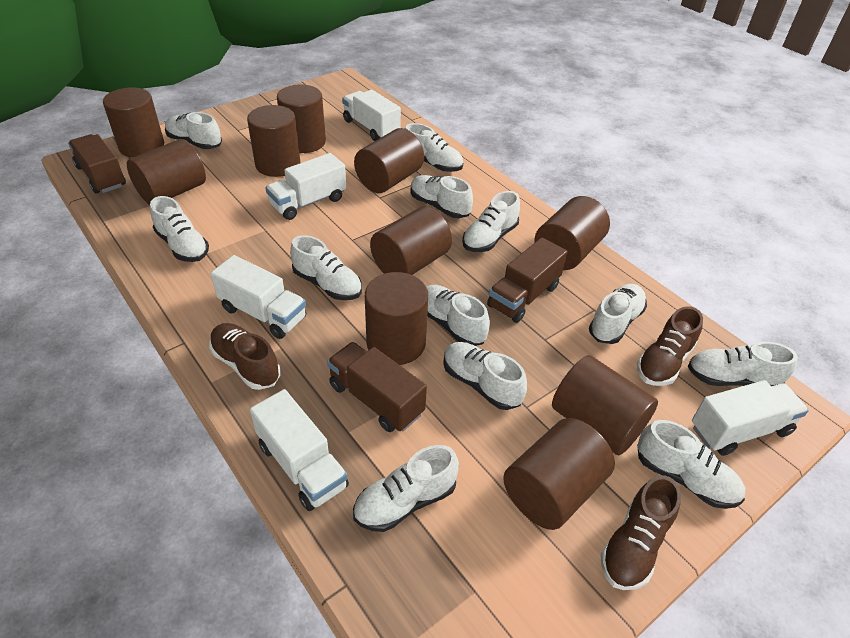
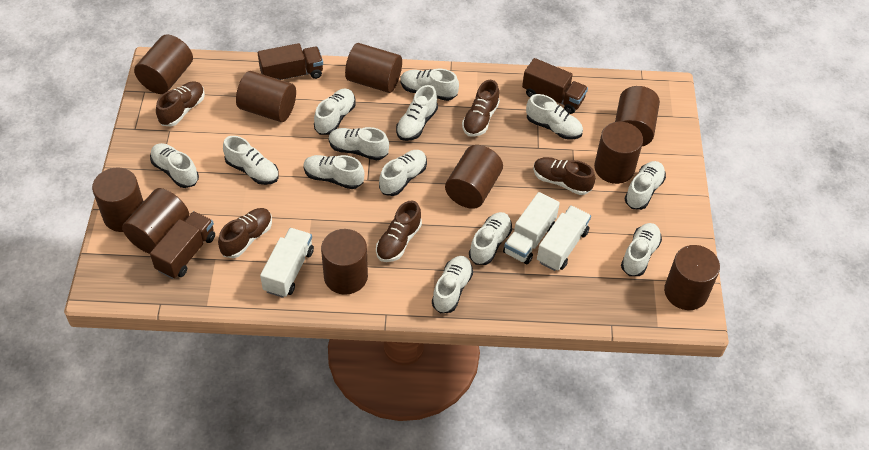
brown shoe: 3 -> 5
white shoe: 12 -> 13
white truck: 5 -> 3

